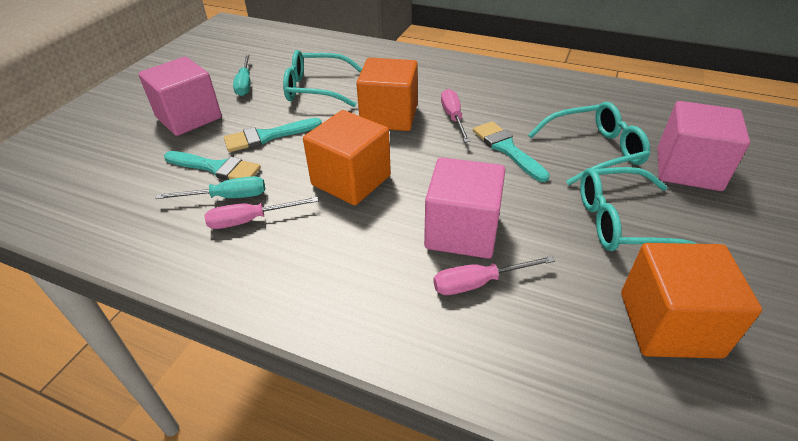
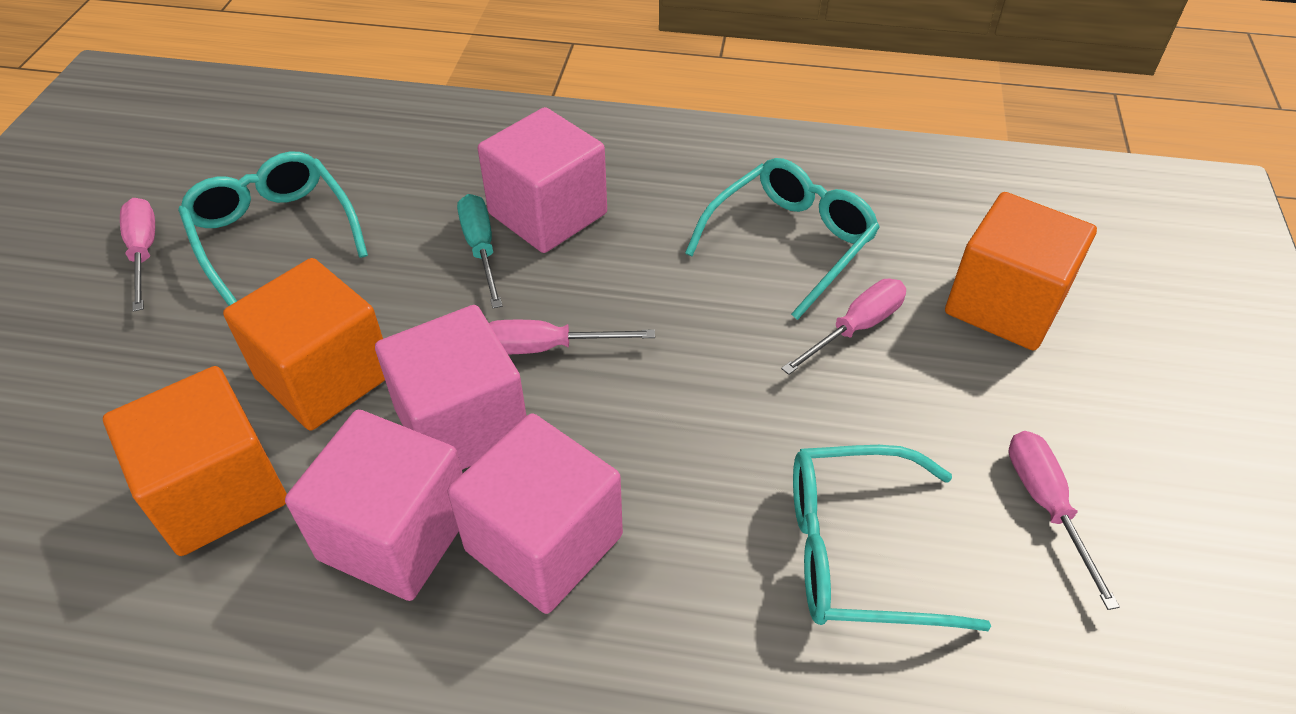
pink cube: 3 -> 4
pink screwdriver: 3 -> 4
turquoise brush: 3 -> 0
turquoise screwdriver: 2 -> 1

